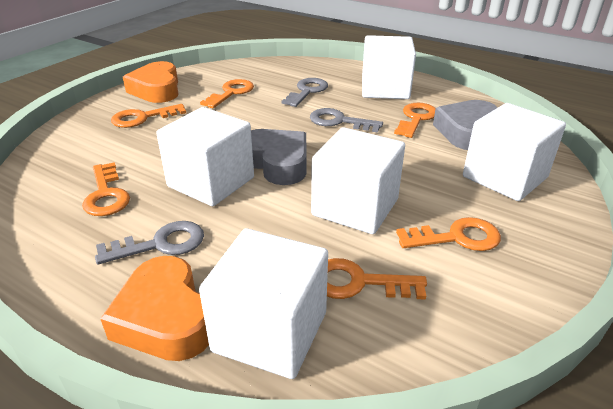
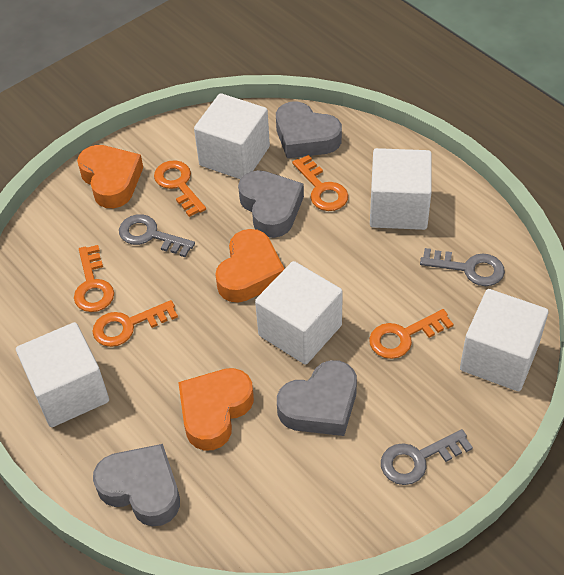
grey heart: 2 -> 4
orange heart: 2 -> 3
orange key: 6 -> 5

